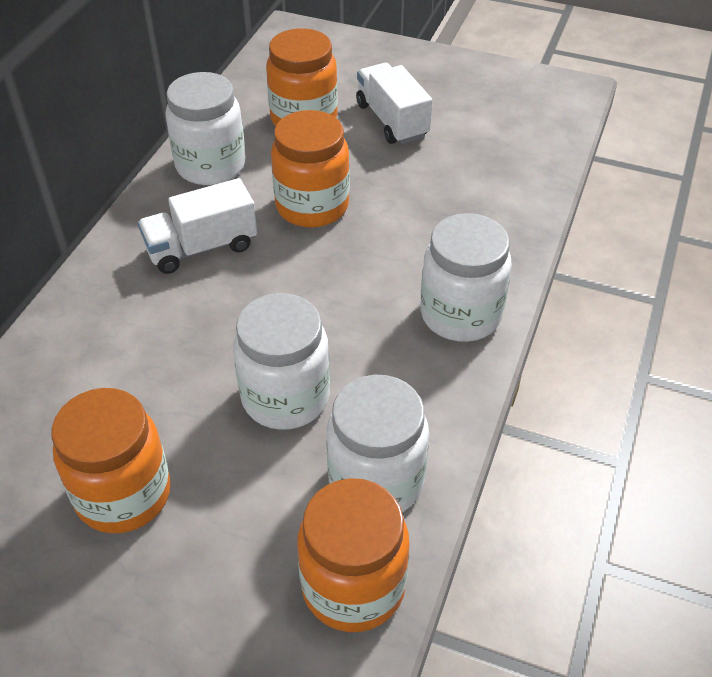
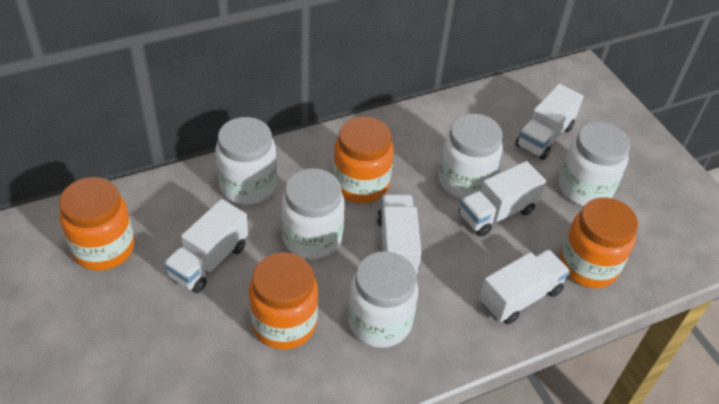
white jar: 4 -> 5
white truck: 2 -> 5

